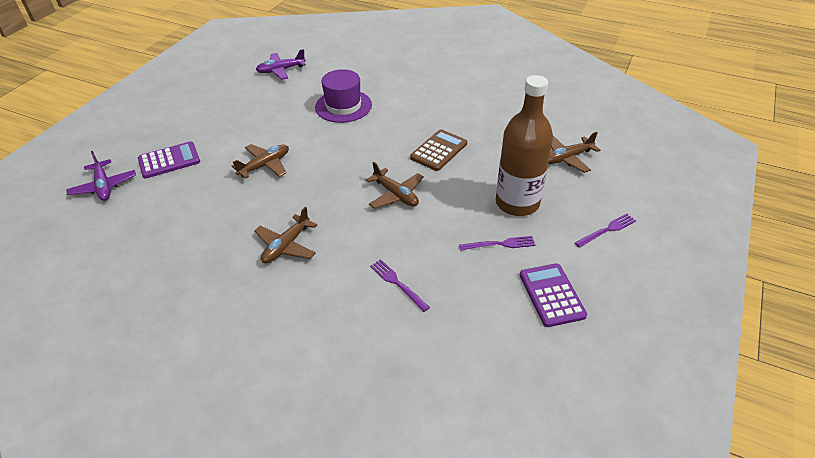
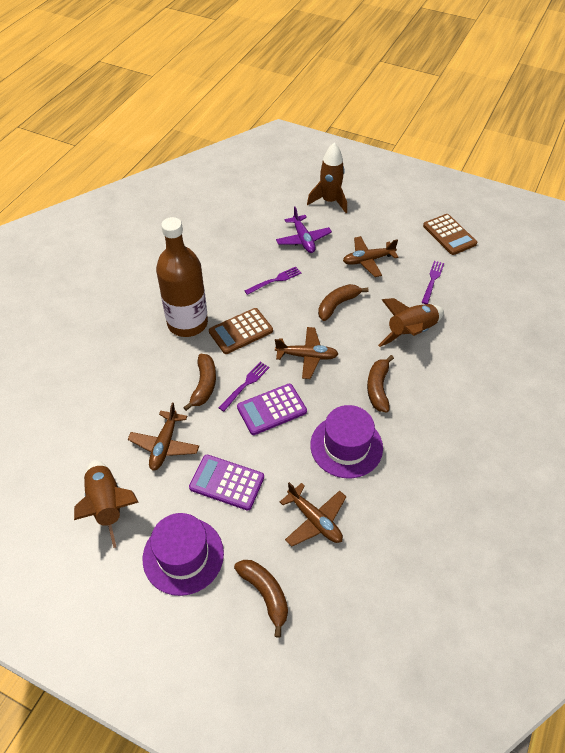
brown banana: 0 -> 4
brown calculator: 1 -> 2
brown rocket: 0 -> 3
purple hat: 1 -> 2
purple plane: 2 -> 1

